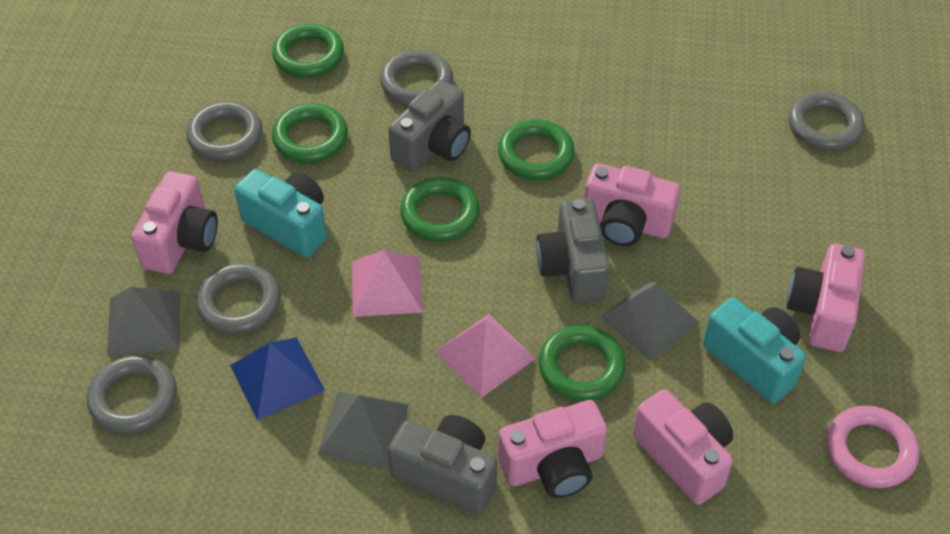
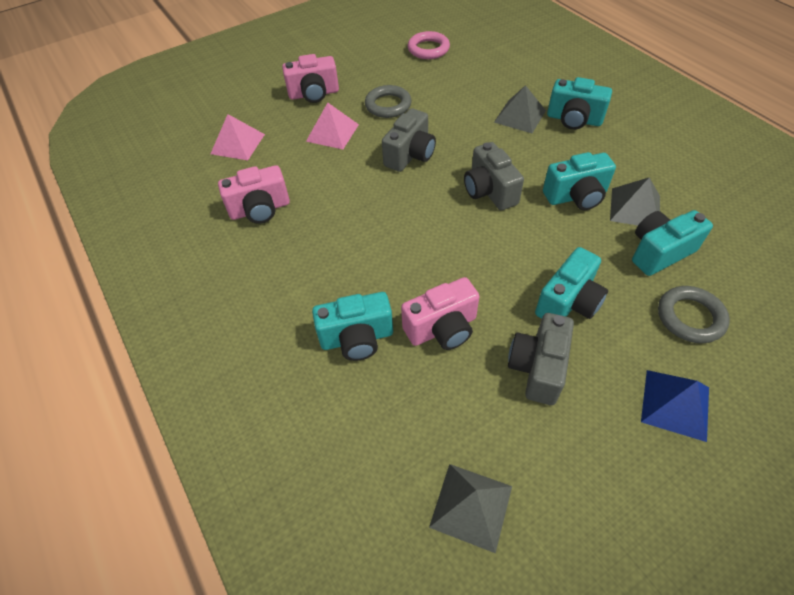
green ring: 5 -> 0
grey ring: 5 -> 2
pink camera: 5 -> 3
turquoise camera: 2 -> 5

